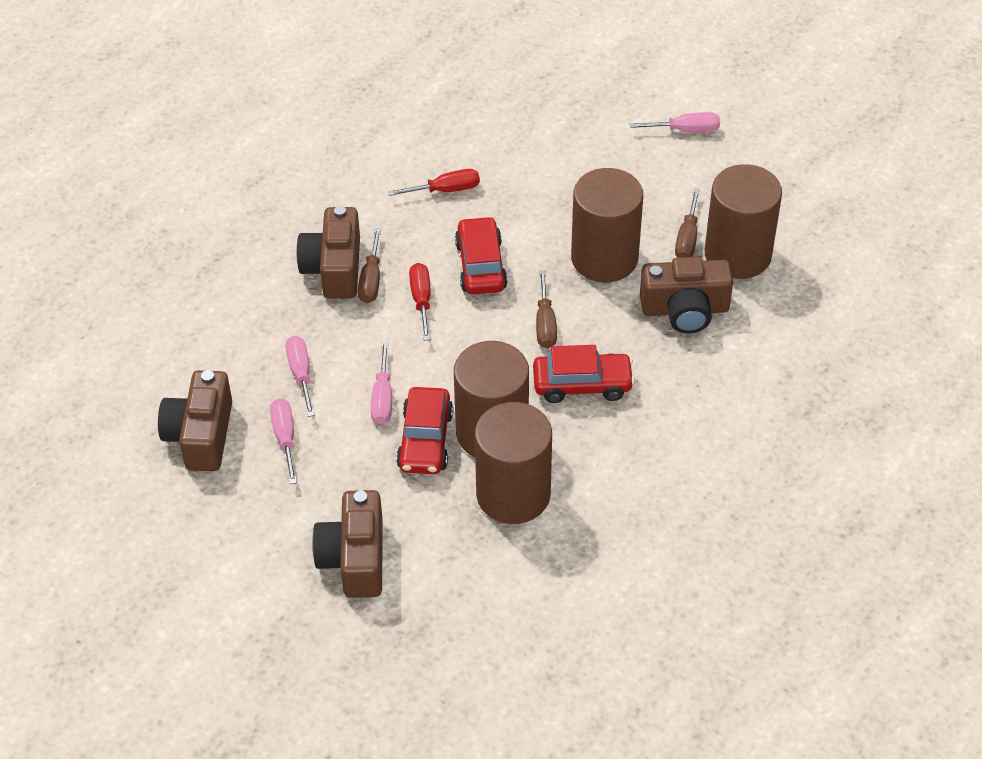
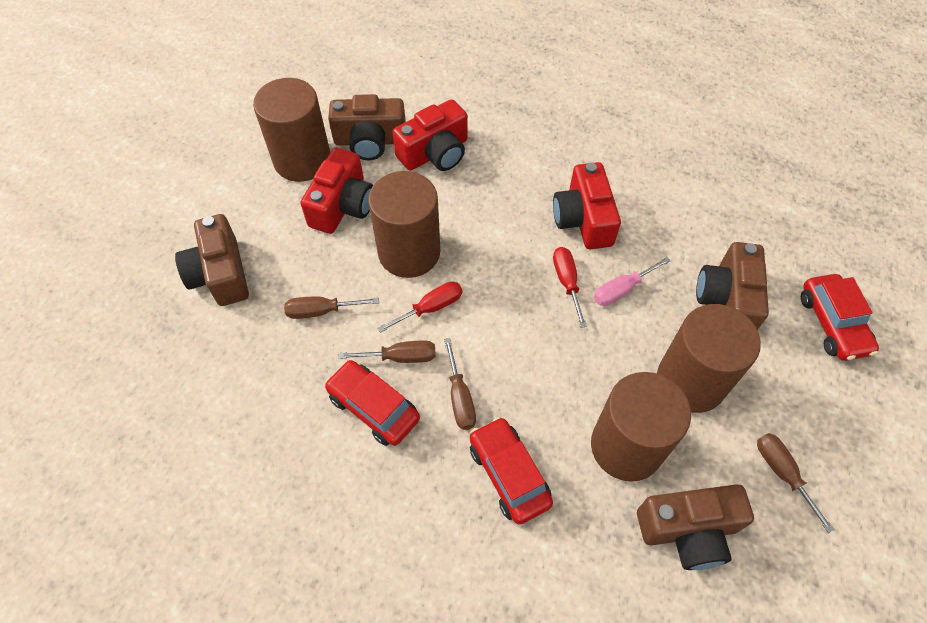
brown screwdriver: 3 -> 4
pink screwdriver: 4 -> 1
red camera: 0 -> 3

